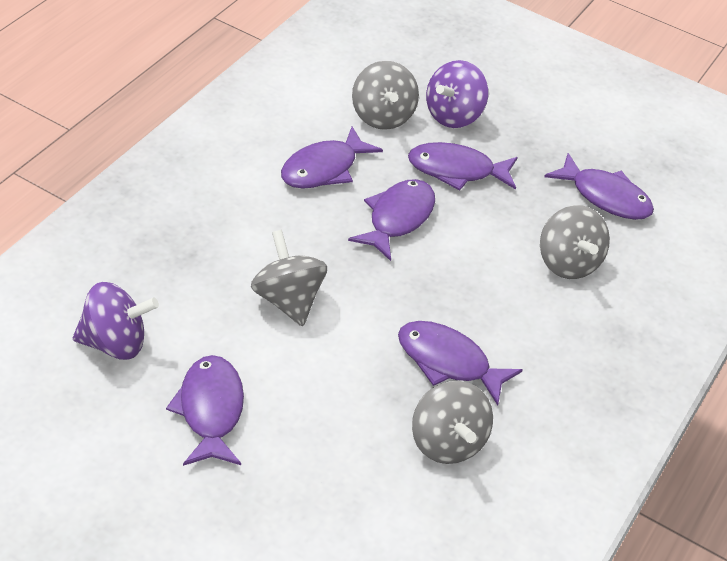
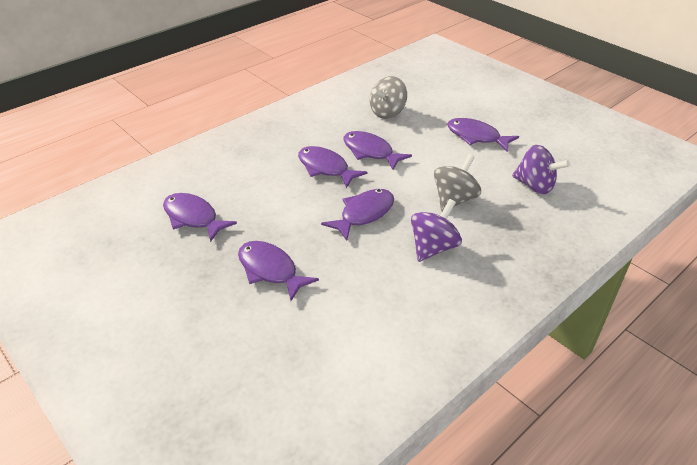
grey spinning top: 4 -> 2

